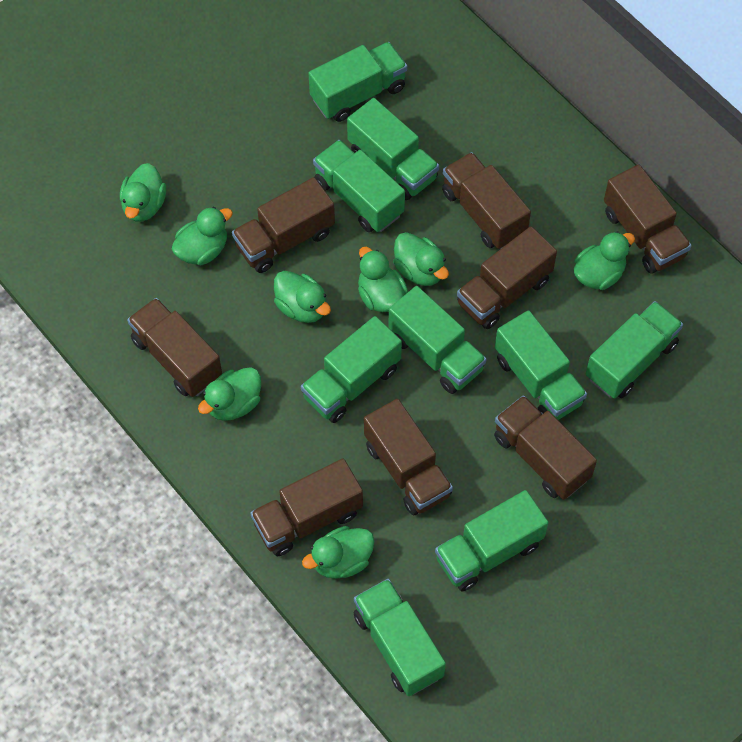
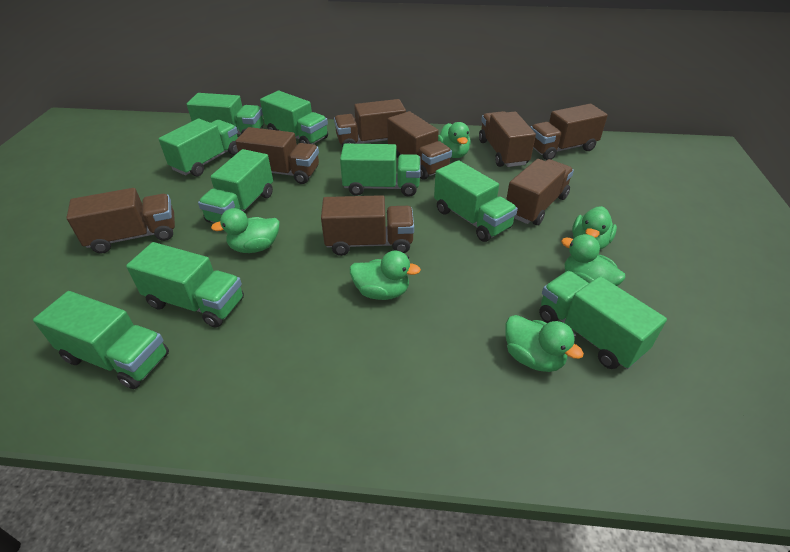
green duck: 8 -> 6

